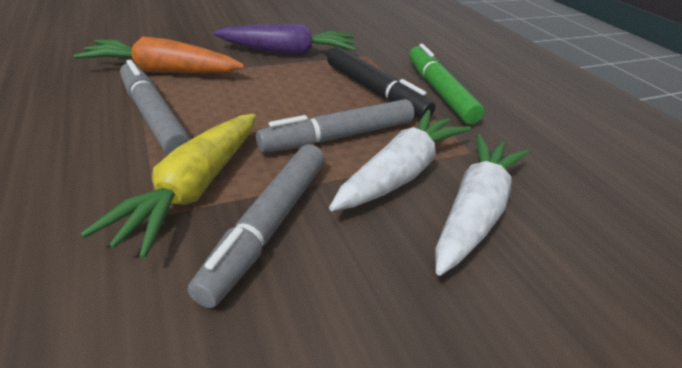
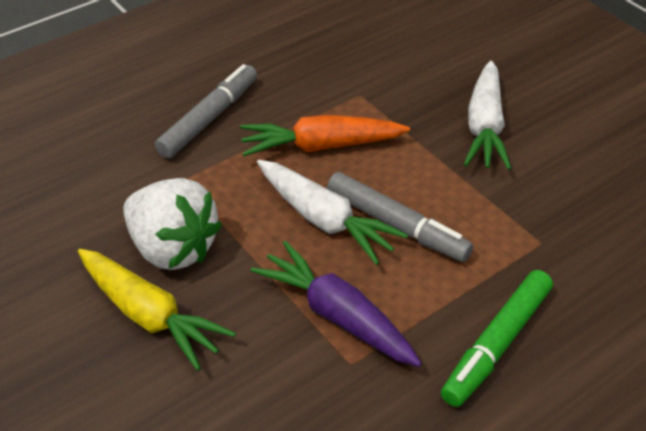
black marker: 1 -> 0
grey marker: 3 -> 2
white strawberry: 0 -> 1

